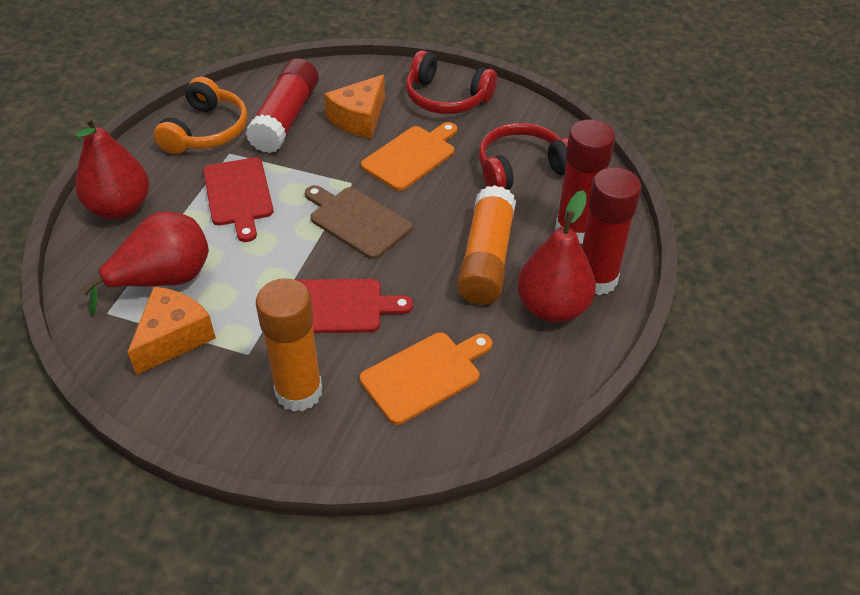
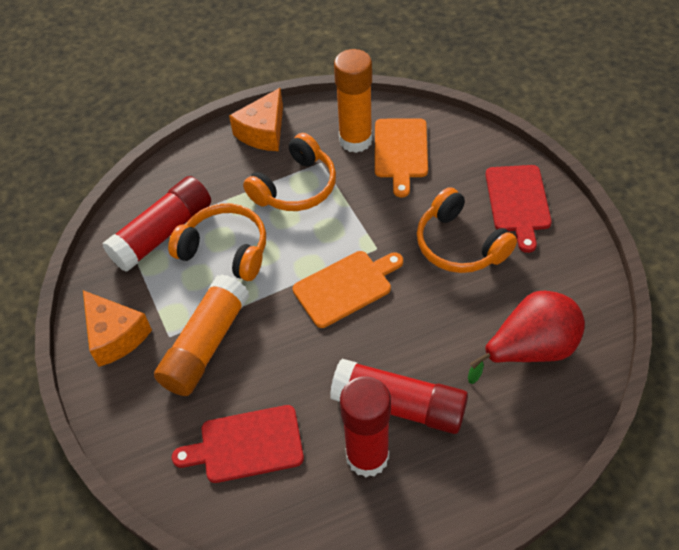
brown cutting board: 1 -> 0
orange headphones: 1 -> 3
red headphones: 2 -> 0
red pear: 3 -> 1

